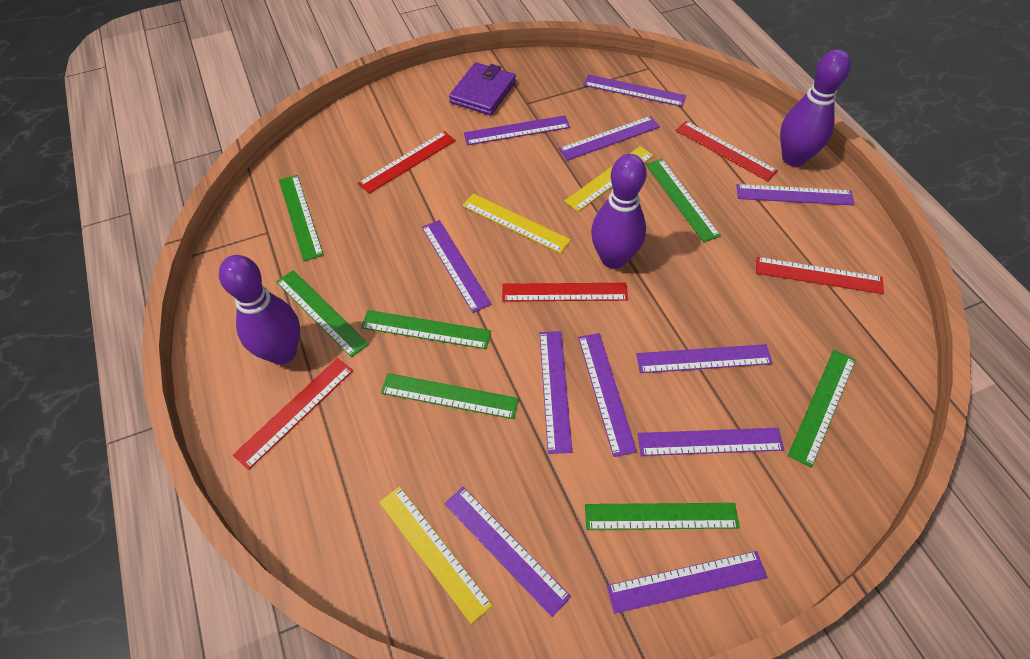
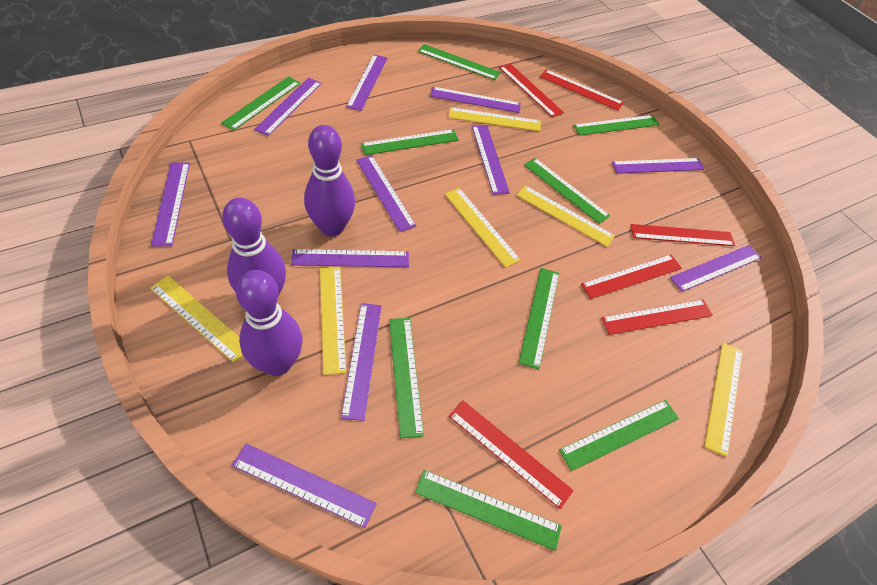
green ruler: 7 -> 9
purple wallet: 1 -> 0
red ruler: 5 -> 6
yellow ruler: 3 -> 6

